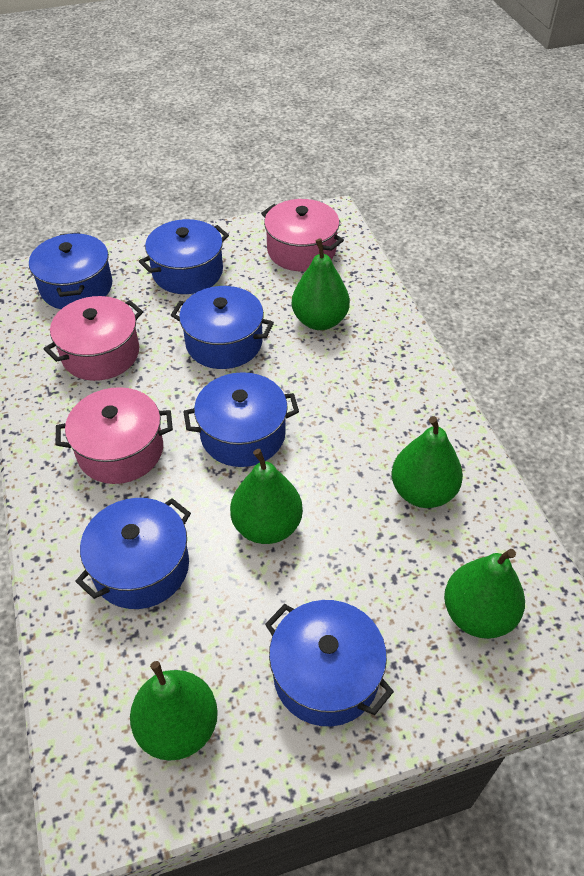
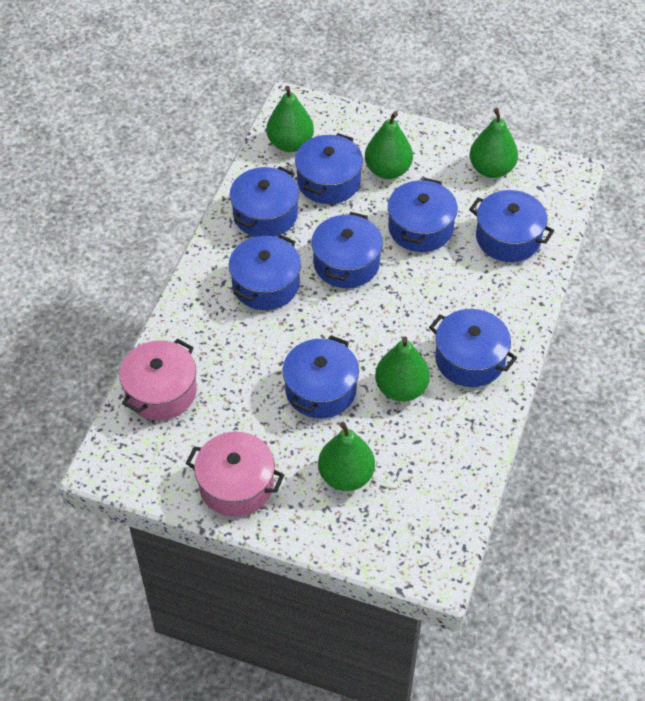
blue pot: 6 -> 8
pink pot: 3 -> 2

